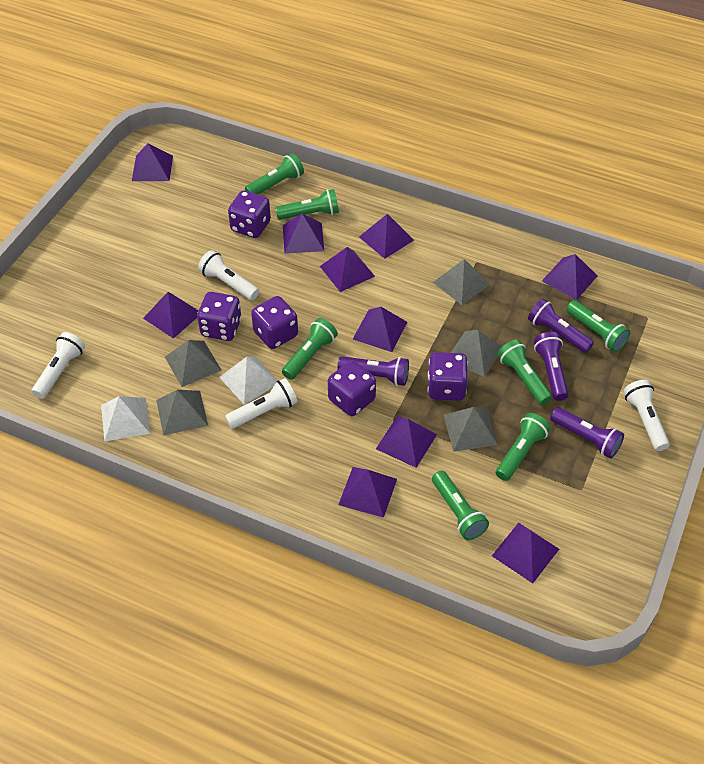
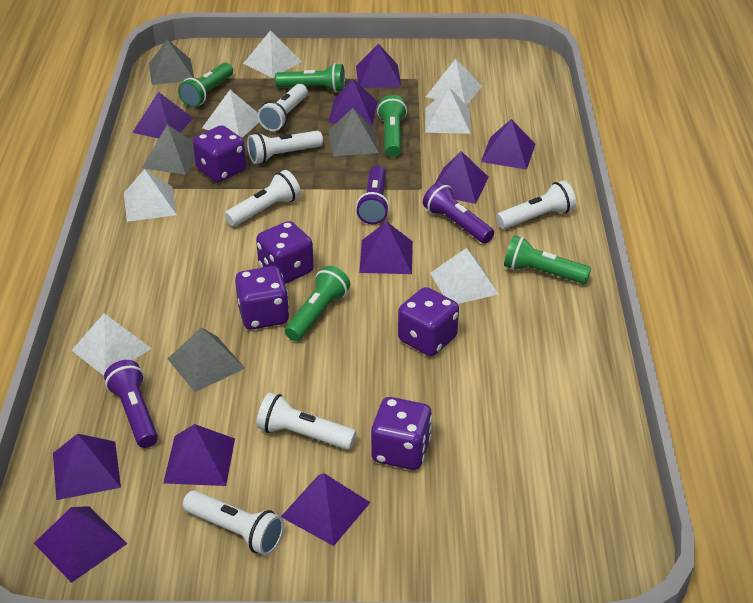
green flashlight: 7 -> 5
grey pyramid: 5 -> 4
purple flashlight: 4 -> 3
white flashlight: 4 -> 6
white pyramid: 2 -> 7

